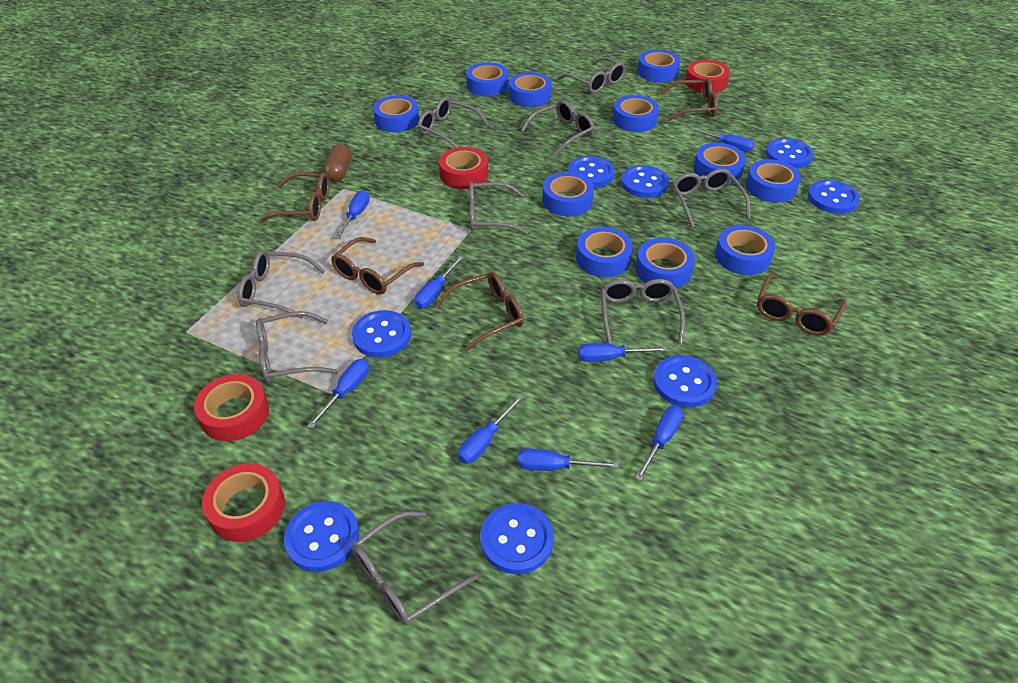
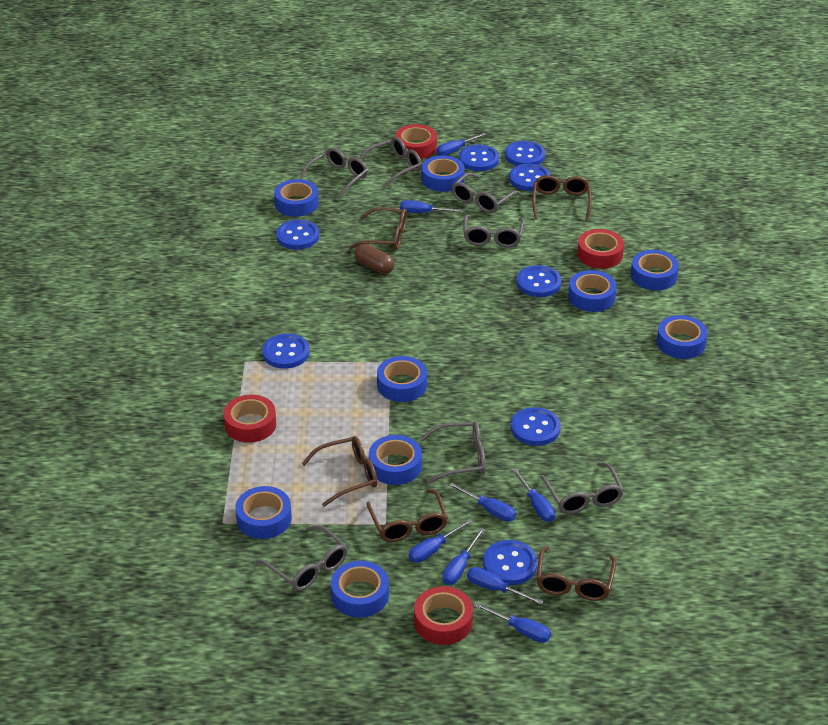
blue tape: 11 -> 9
grey glasses: 9 -> 7

